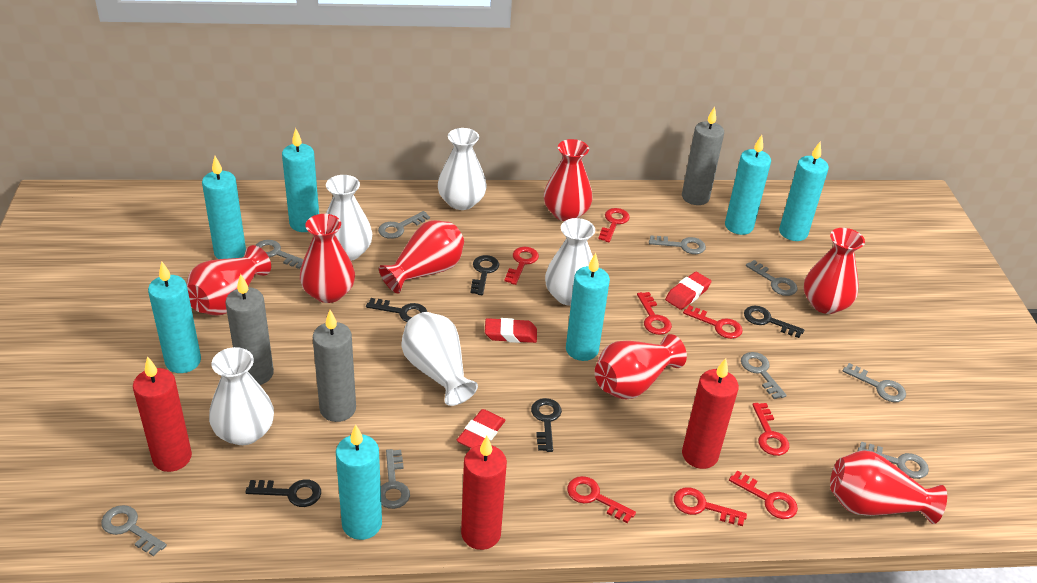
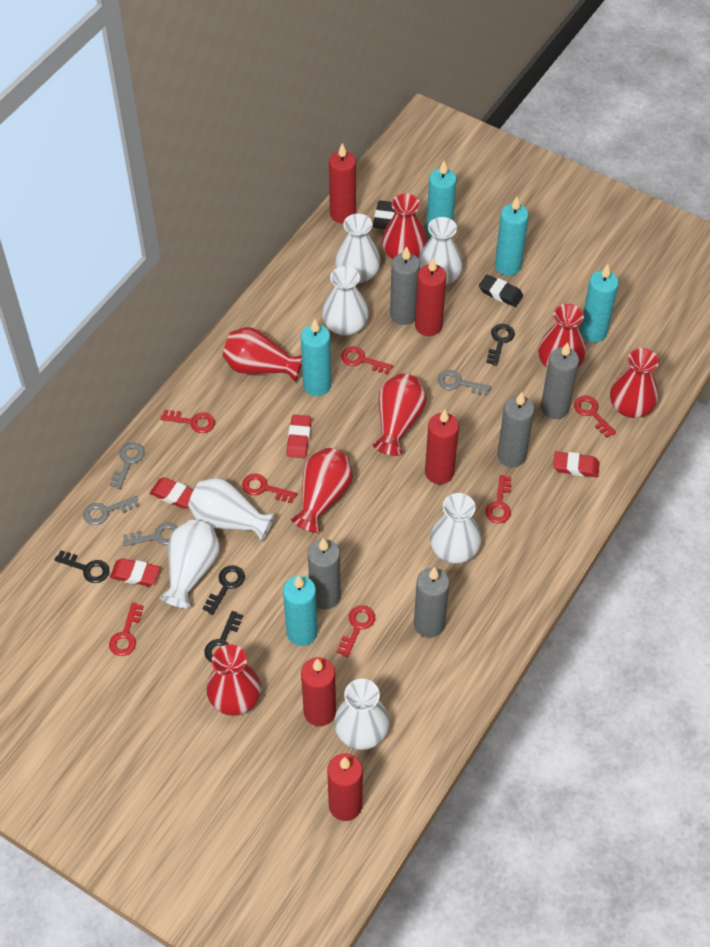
black eraser: 0 -> 2
black key: 5 -> 4
grey candle: 3 -> 5
grey key: 9 -> 4
red candle: 3 -> 5
red eraser: 3 -> 4
red key: 8 -> 7
turquoise candle: 7 -> 5
white vase: 5 -> 7

